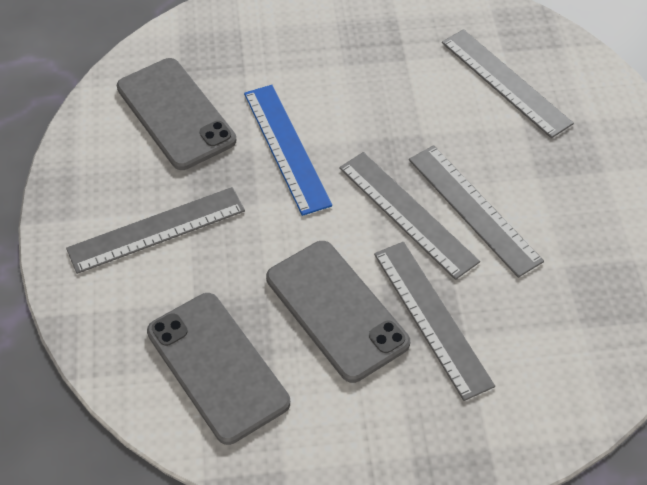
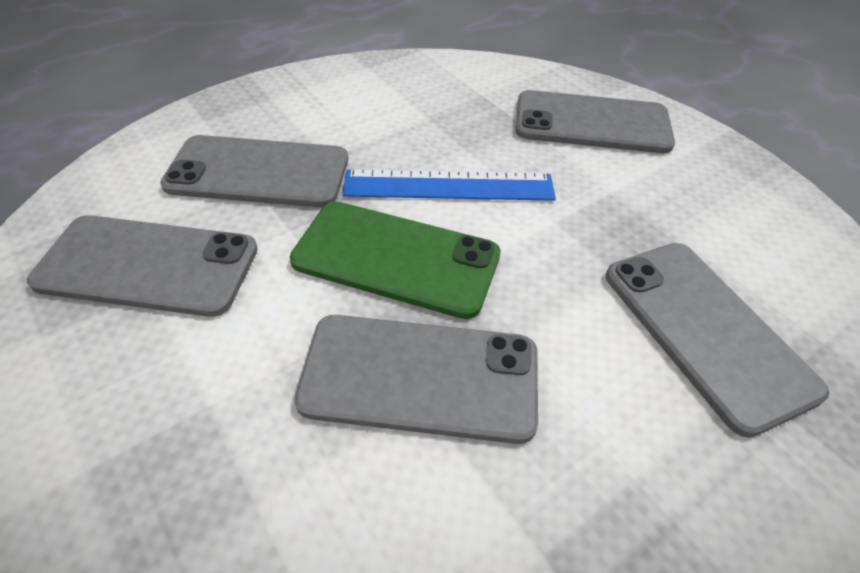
green phone: 0 -> 1
grey phone: 3 -> 5
grey ruler: 5 -> 0

